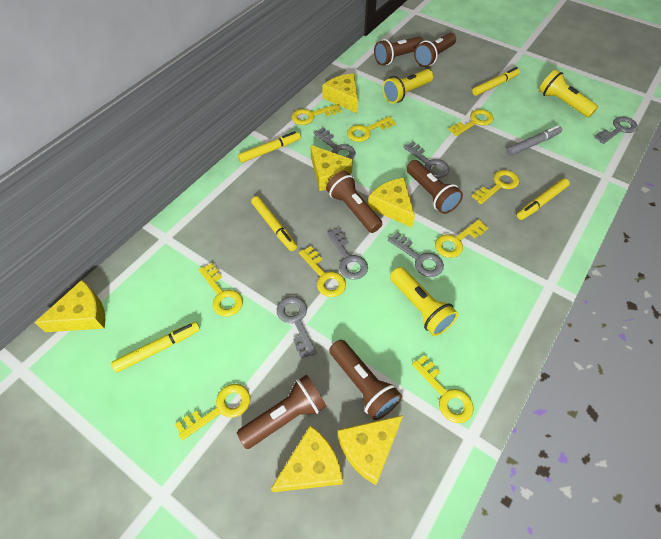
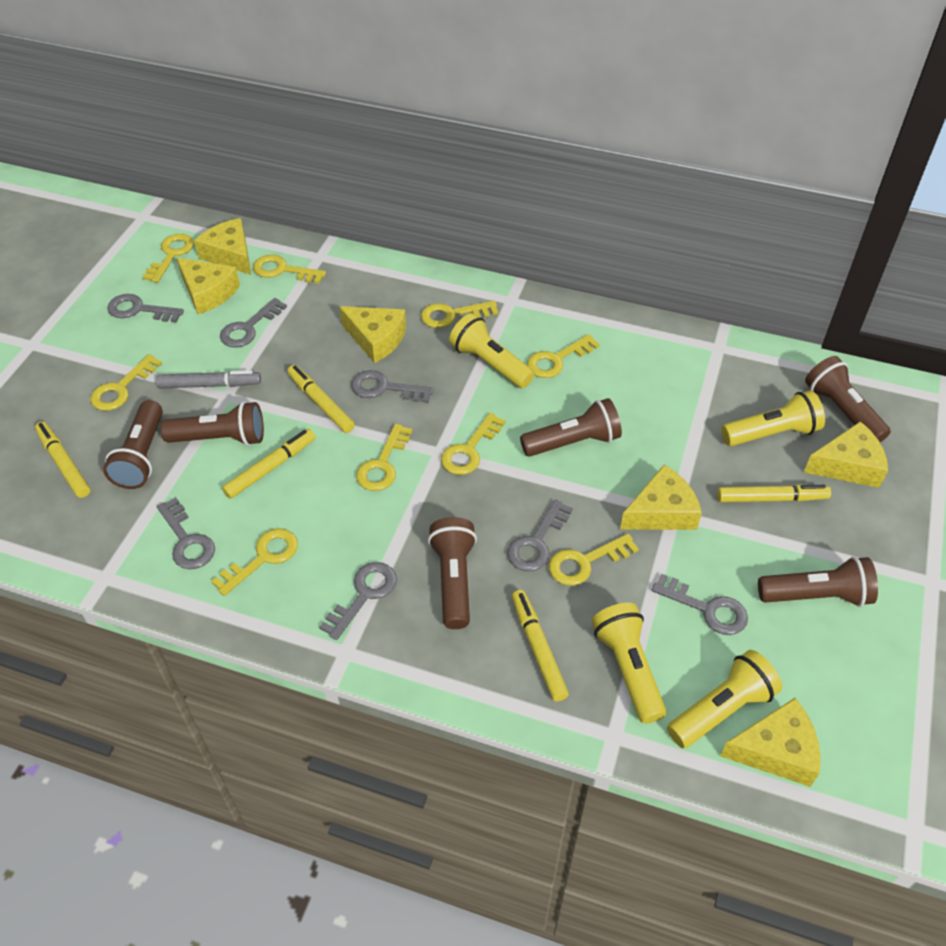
grey key: 6 -> 7
yellow flashlight: 3 -> 4

